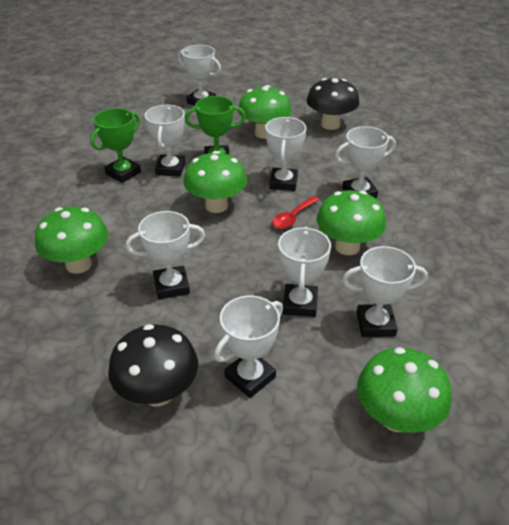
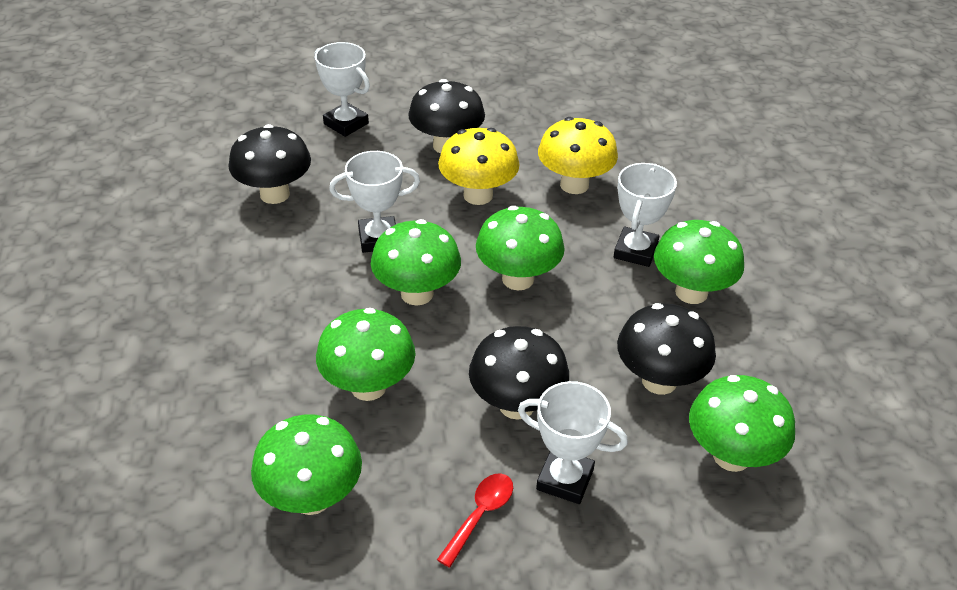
black mushroom: 2 -> 4
green mushroom: 5 -> 6
green trophy: 2 -> 0
white trophy: 8 -> 4
yellow mushroom: 0 -> 2

